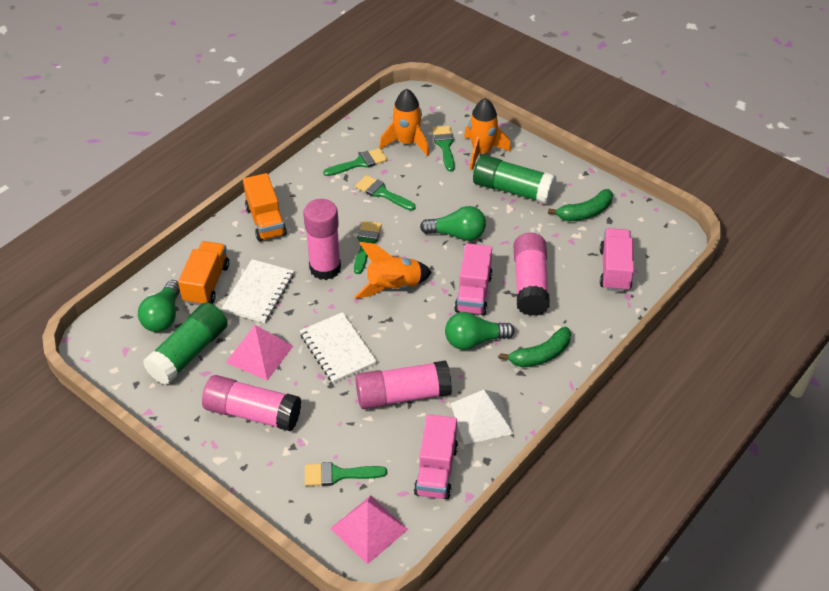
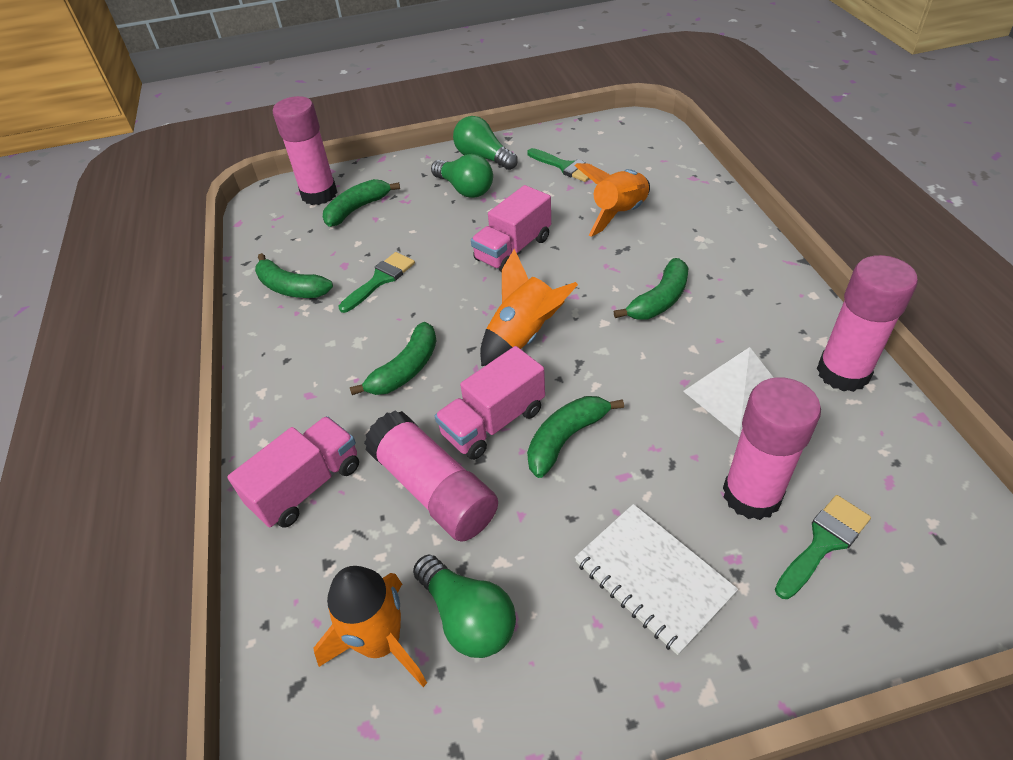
green banana: 2 -> 5
green brush: 5 -> 3
green glue stick: 2 -> 0
orange truck: 2 -> 0
pink pyramid: 2 -> 0
white notebook: 2 -> 1

